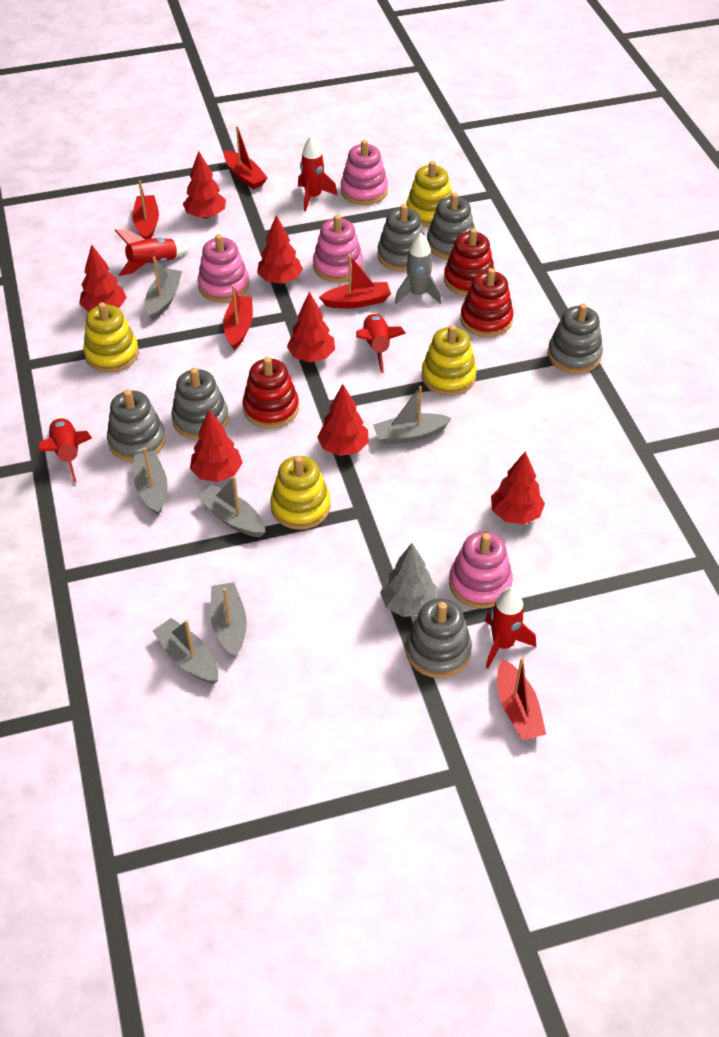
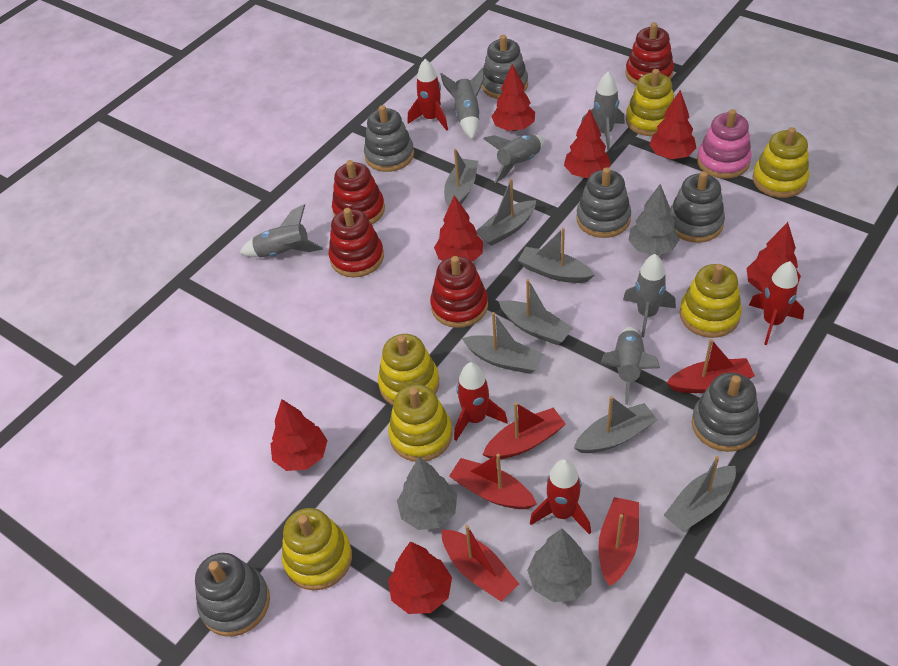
grey boat: 6 -> 7
grey rocket: 1 -> 6
grey tree: 1 -> 3
pink stacking toy: 4 -> 1
red rocket: 5 -> 4
red stacking toy: 3 -> 4
yellow stacking toy: 4 -> 6

